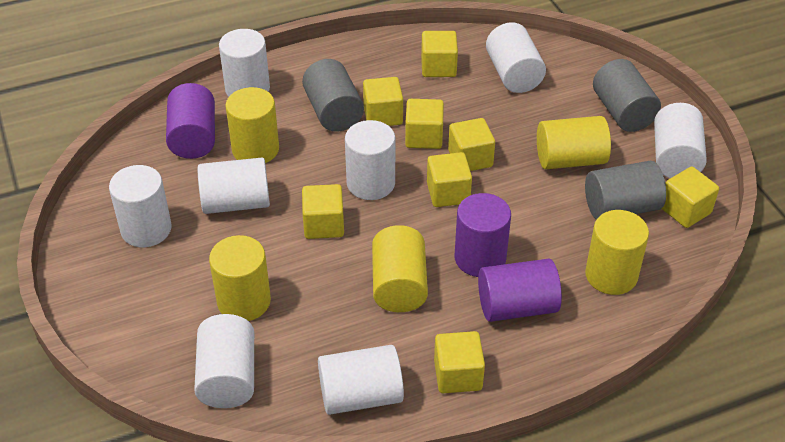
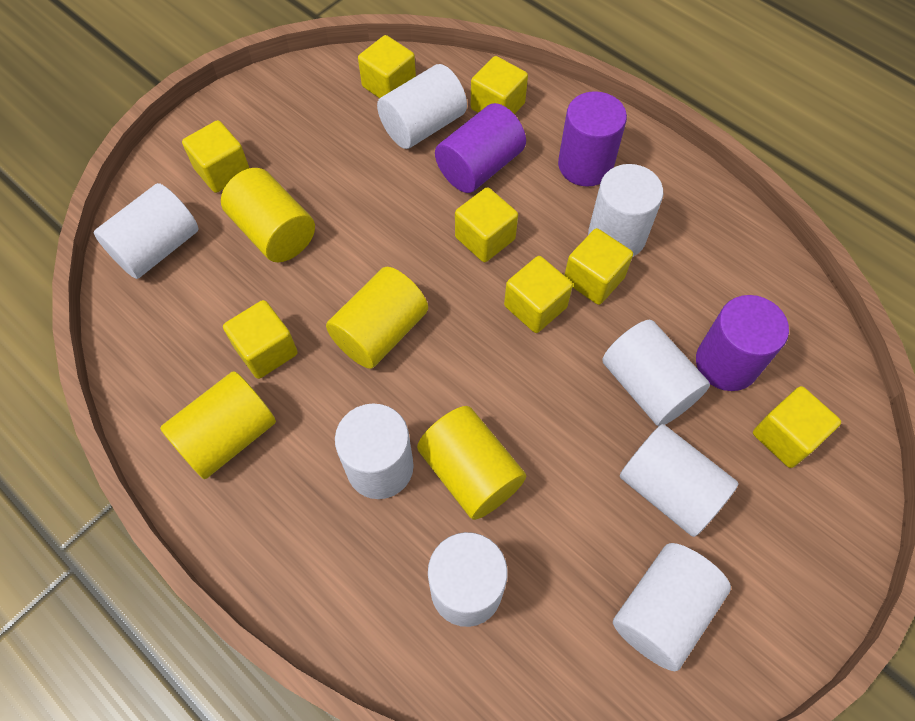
grey cylinder: 3 -> 0
yellow cylinder: 5 -> 4

